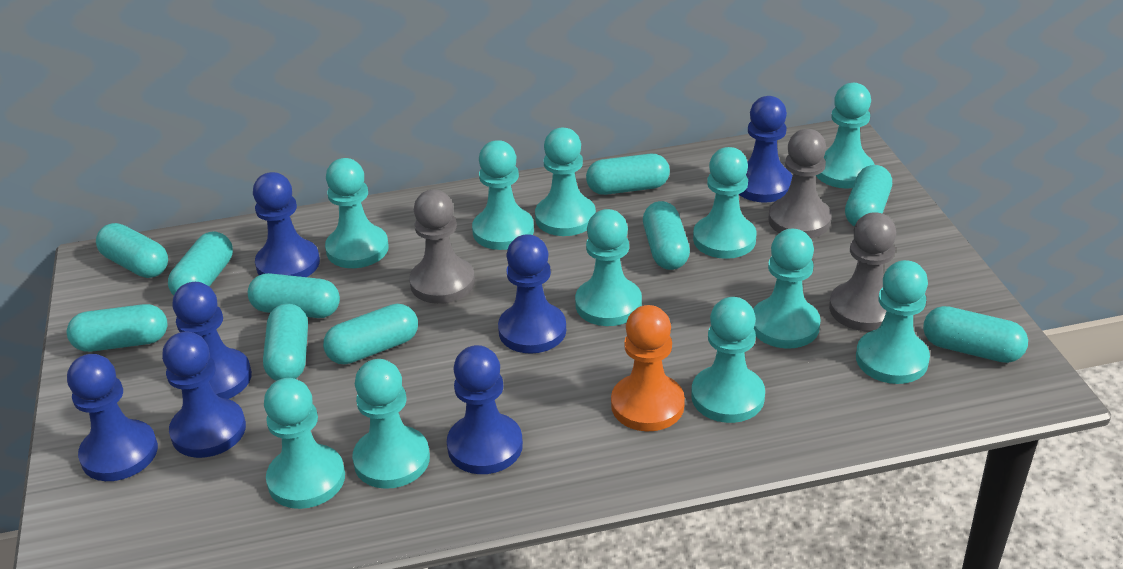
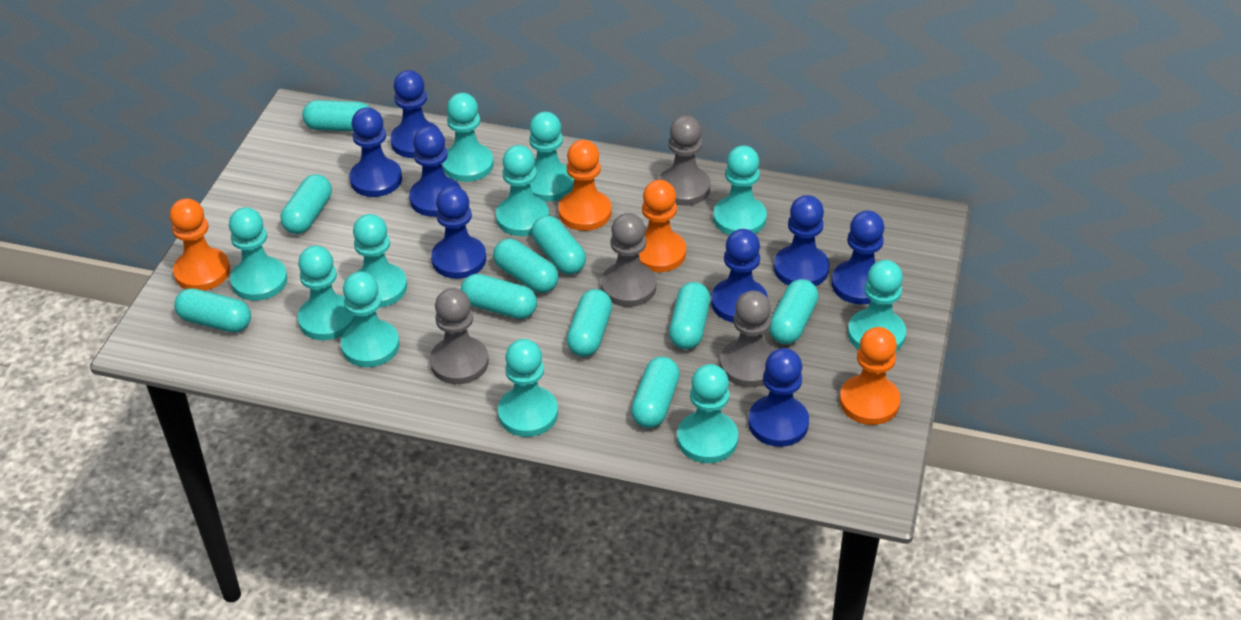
blue pawn: 7 -> 8
grey pawn: 3 -> 4
orange pawn: 1 -> 4

